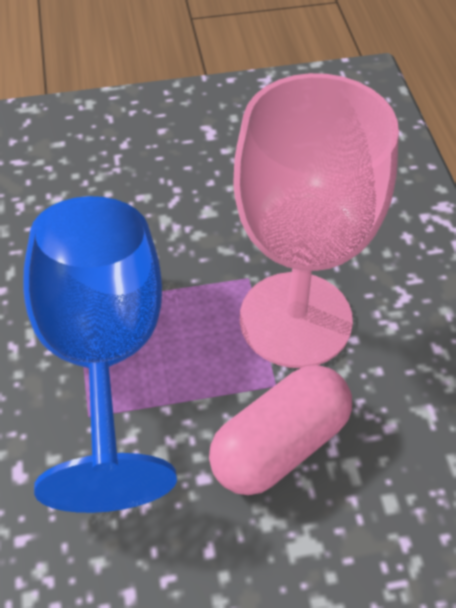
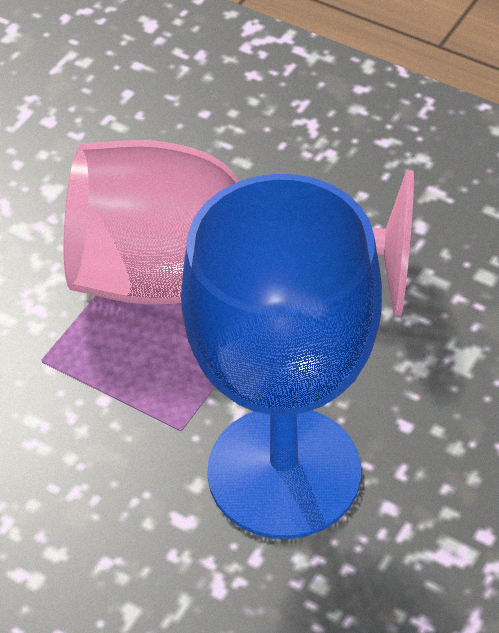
pink capsule: 1 -> 0

